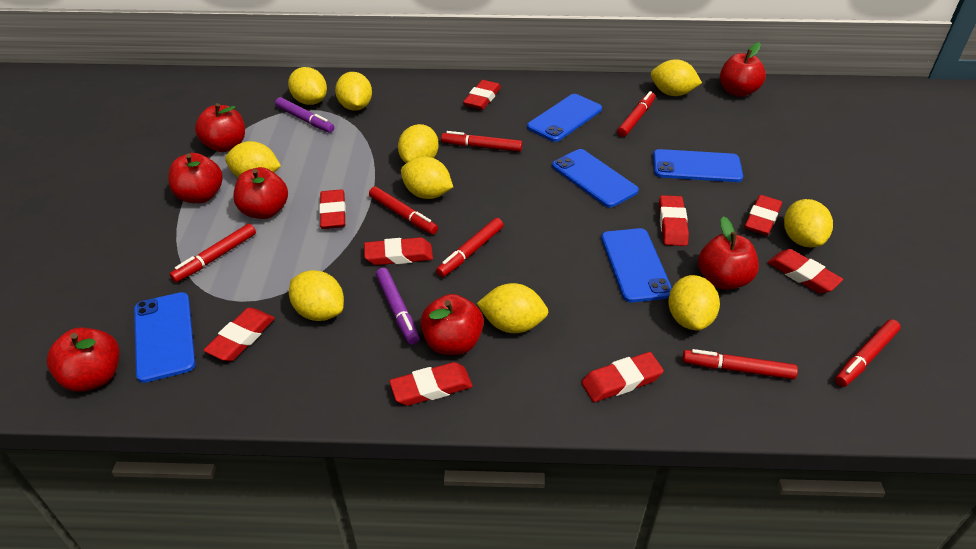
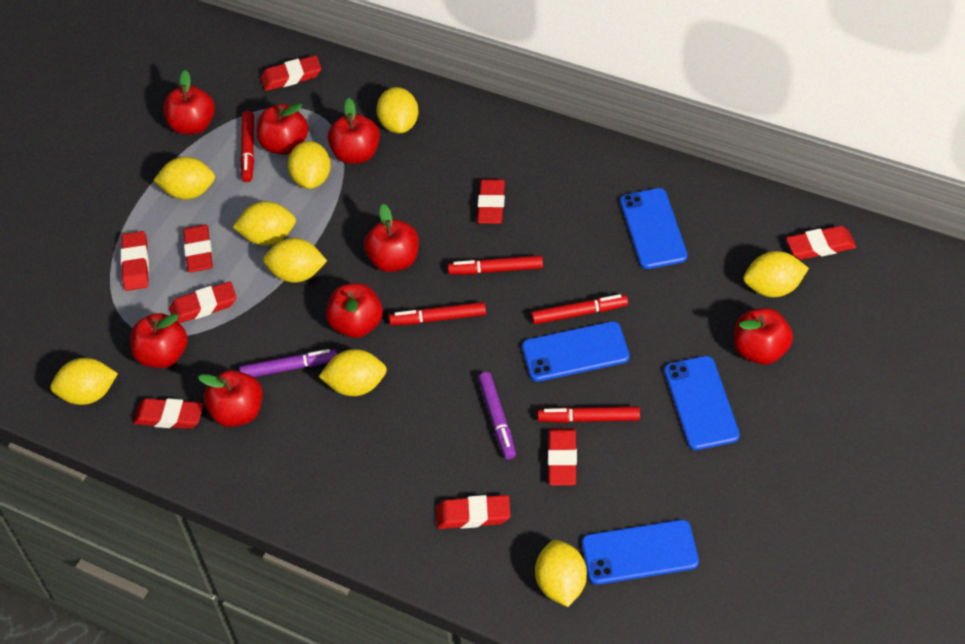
blue phone: 5 -> 4
red apple: 7 -> 8
red marker: 7 -> 5
yellow lemon: 10 -> 9

